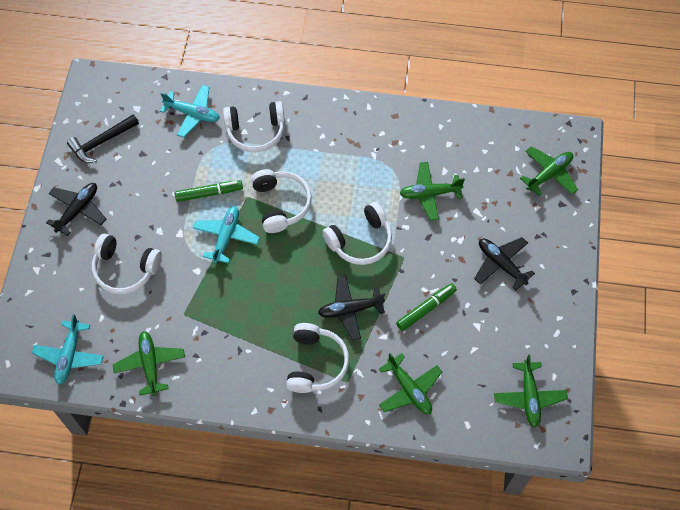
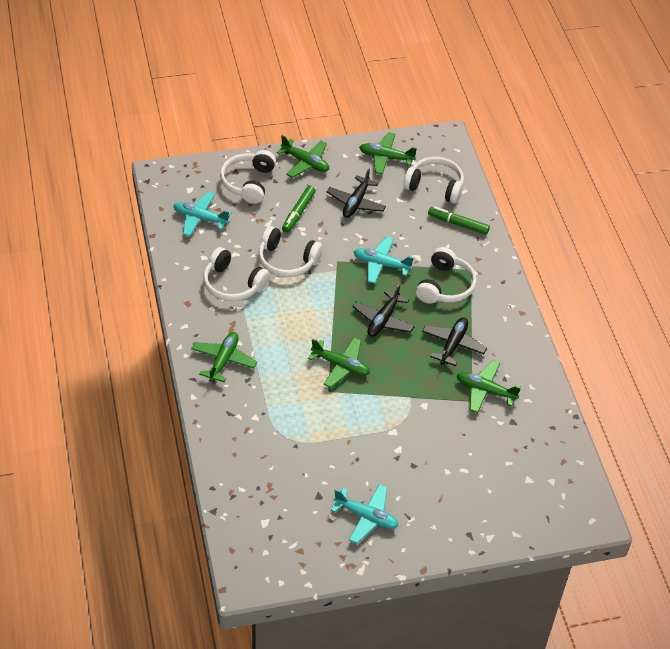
black hammer: 1 -> 0

